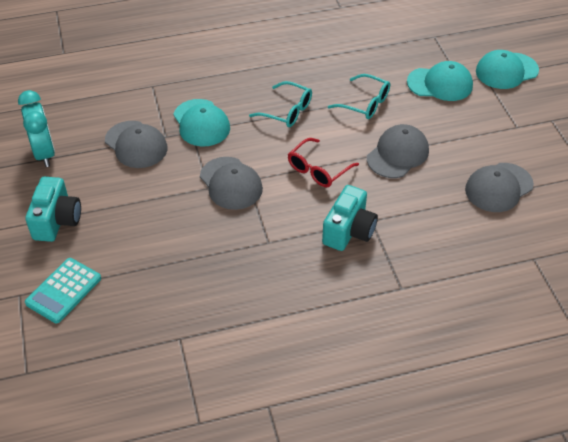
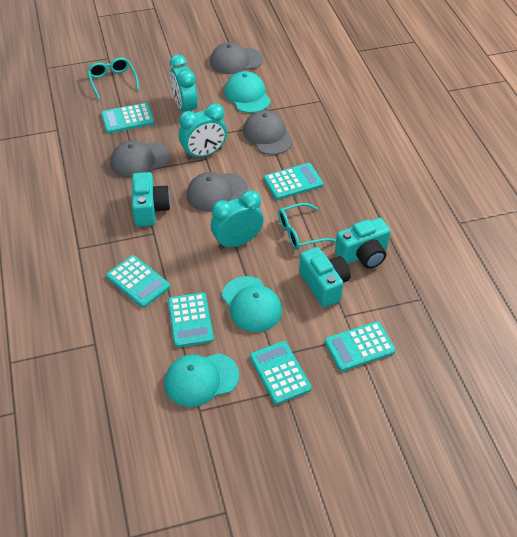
red glasses: 1 -> 0
turquoise calculator: 1 -> 6
turquoise camera: 2 -> 3
turquoise clock: 1 -> 3

